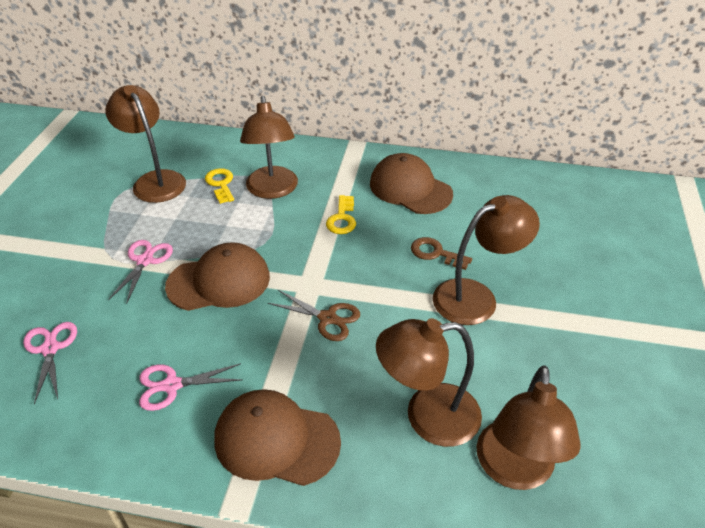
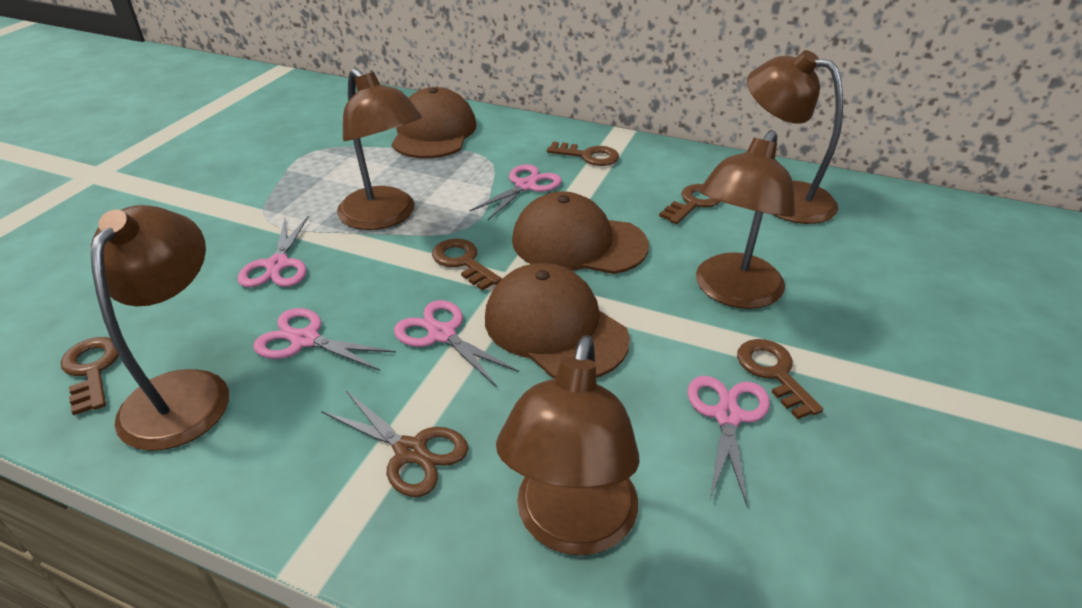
brown key: 1 -> 5
pink scissors: 3 -> 5
yellow key: 2 -> 0

